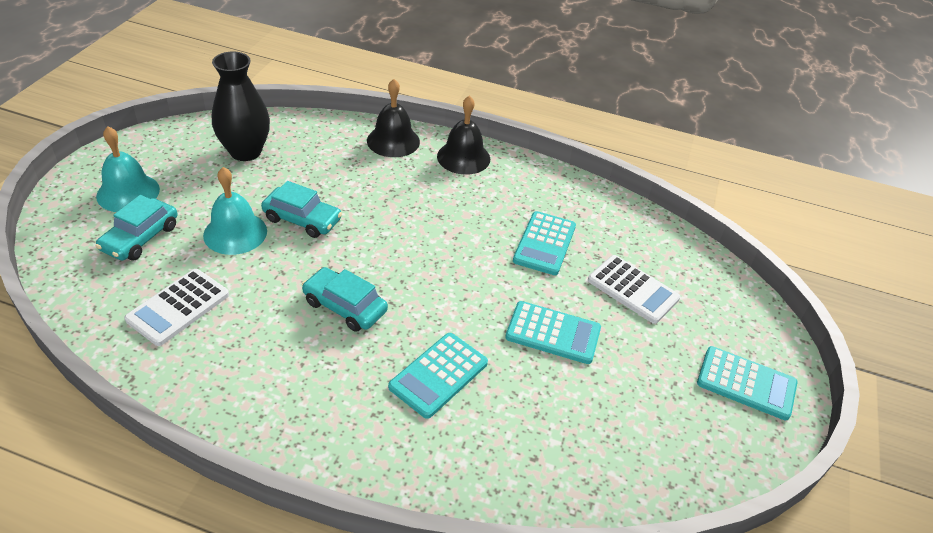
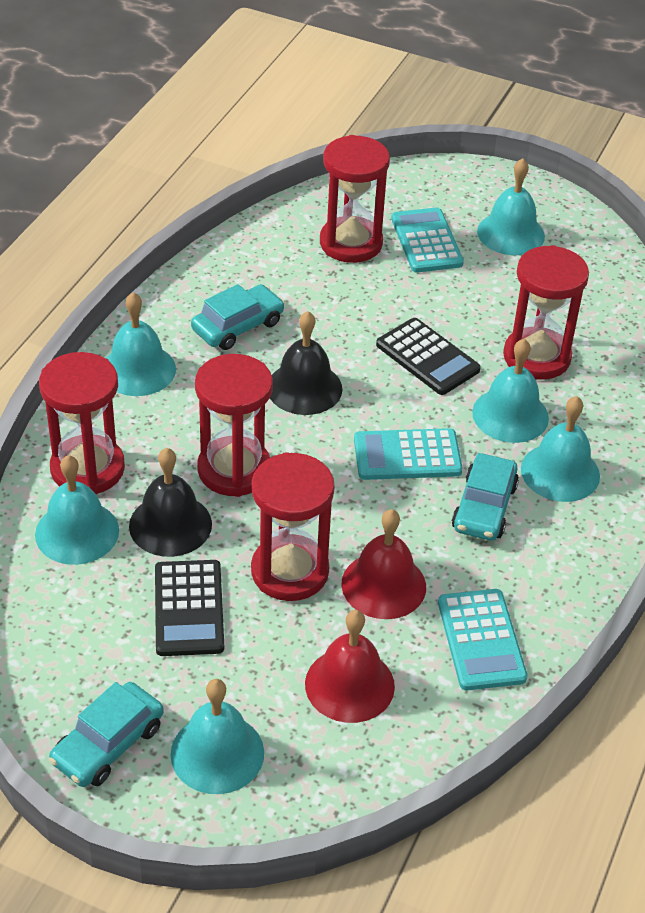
black calculator: 0 -> 2
black vase: 1 -> 0
red bell: 0 -> 2
red hourglass: 0 -> 5
turquoise bell: 2 -> 6
turquoise calculator: 4 -> 3
white calculator: 2 -> 0

